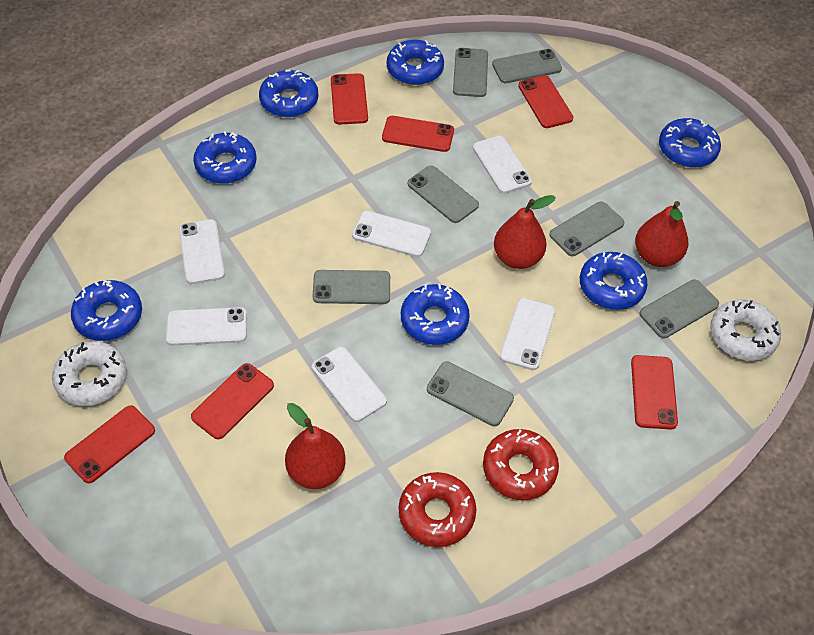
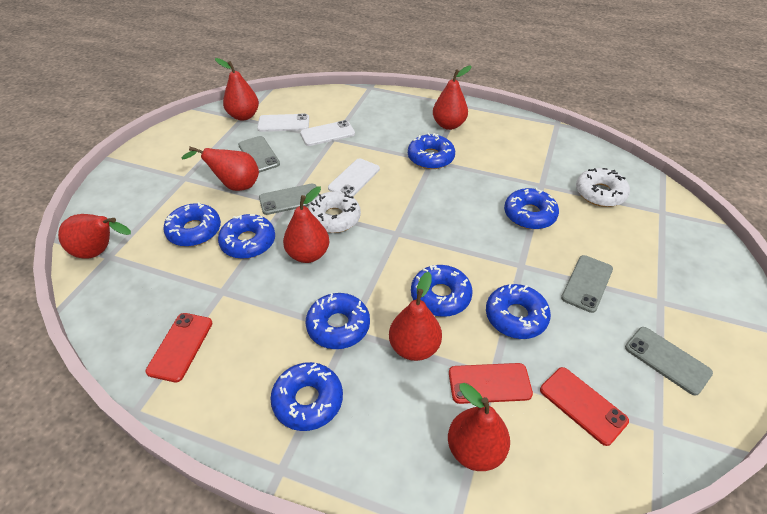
blue donut: 7 -> 8
grey phone: 7 -> 4
red donut: 2 -> 0
red pear: 3 -> 7
red phone: 6 -> 3
white phone: 6 -> 3

